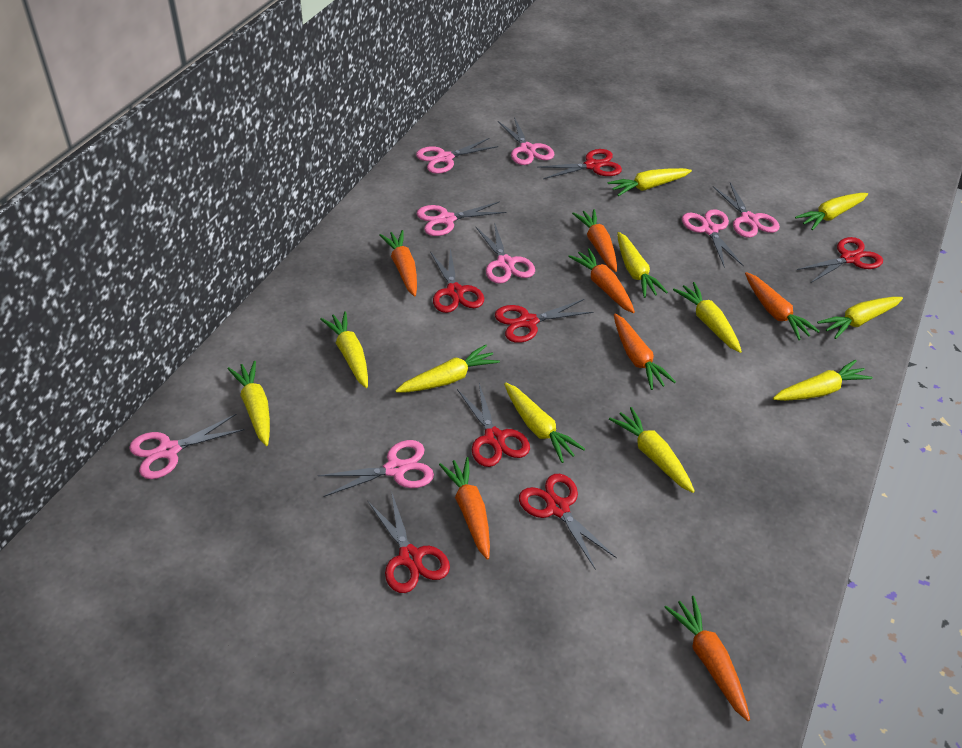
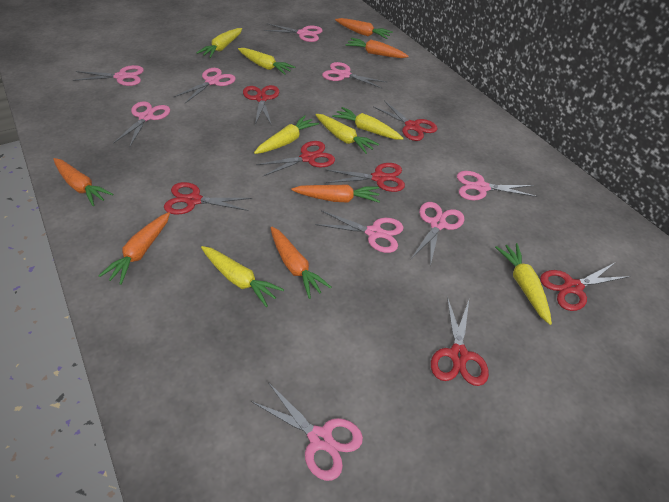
orange carrot: 7 -> 6
pink scissors: 8 -> 9
yellow carrot: 11 -> 7

